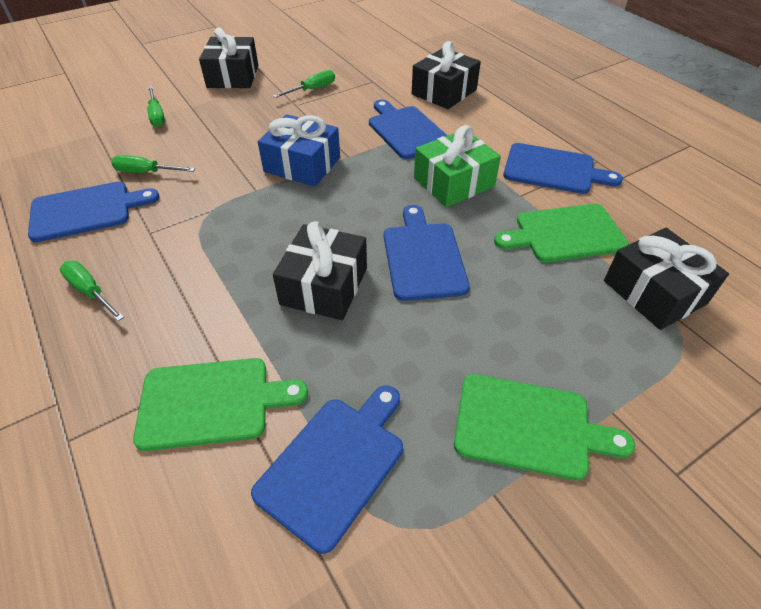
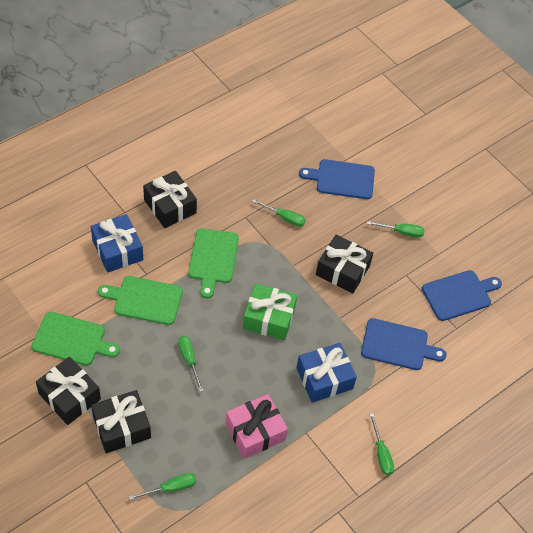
blue cutting board: 5 -> 3
blue gift: 1 -> 2
green screwdriver: 4 -> 5
pink gift: 0 -> 1

